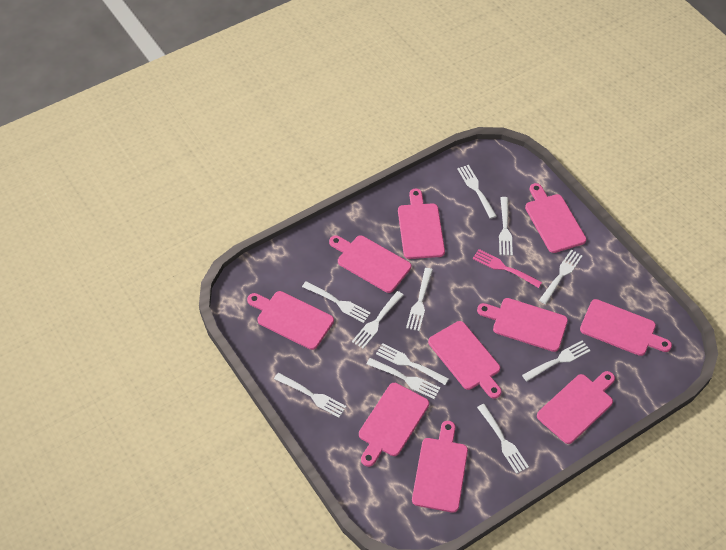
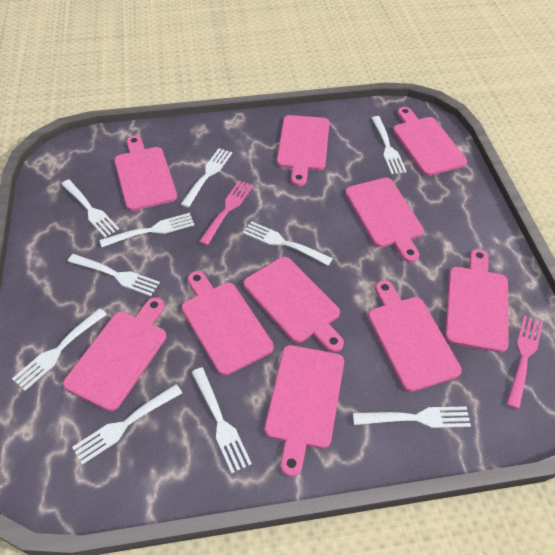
pink fork: 1 -> 2
white fork: 11 -> 10

